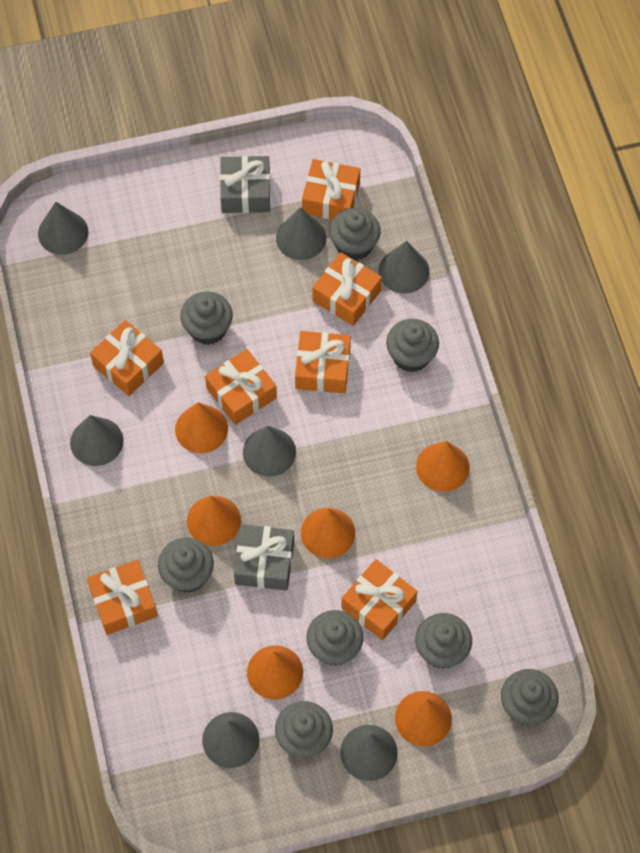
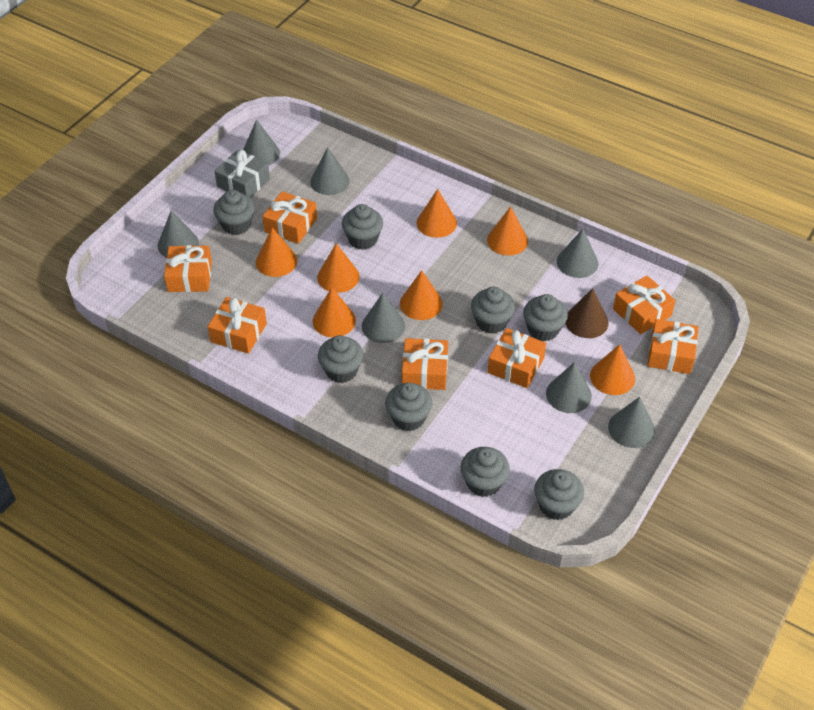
brown cone: 0 -> 1
grey gift: 2 -> 1
orange cone: 6 -> 7

